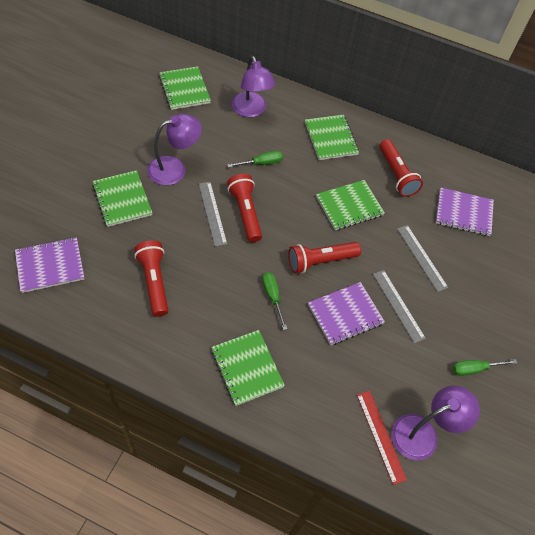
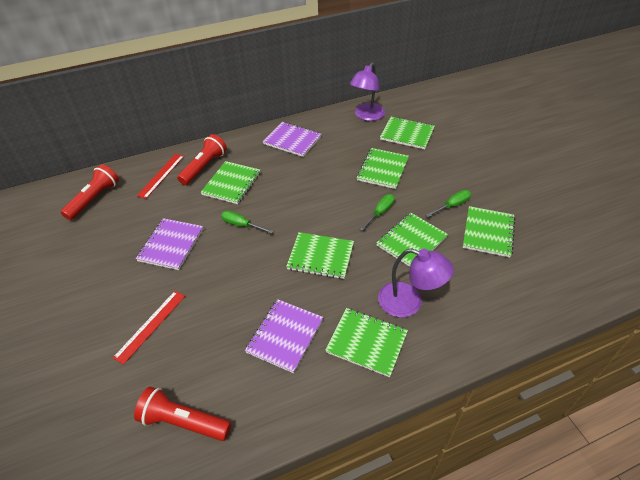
green notebook: 5 -> 7
grey ruler: 3 -> 0
purple lamp: 3 -> 2
red flashlight: 4 -> 3
red ruler: 1 -> 2

